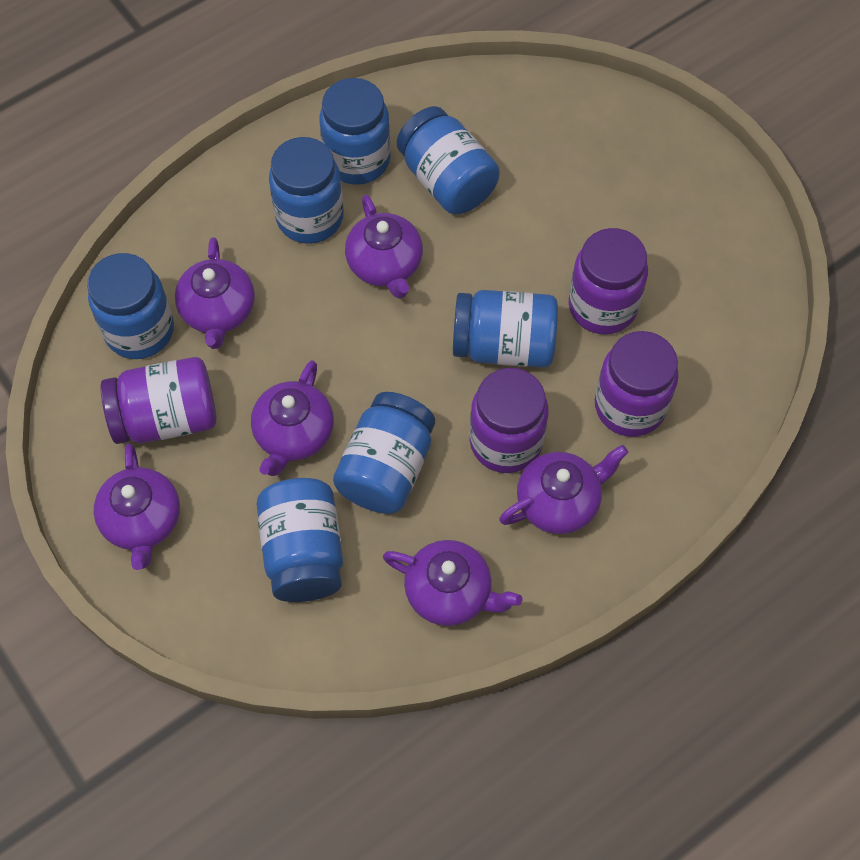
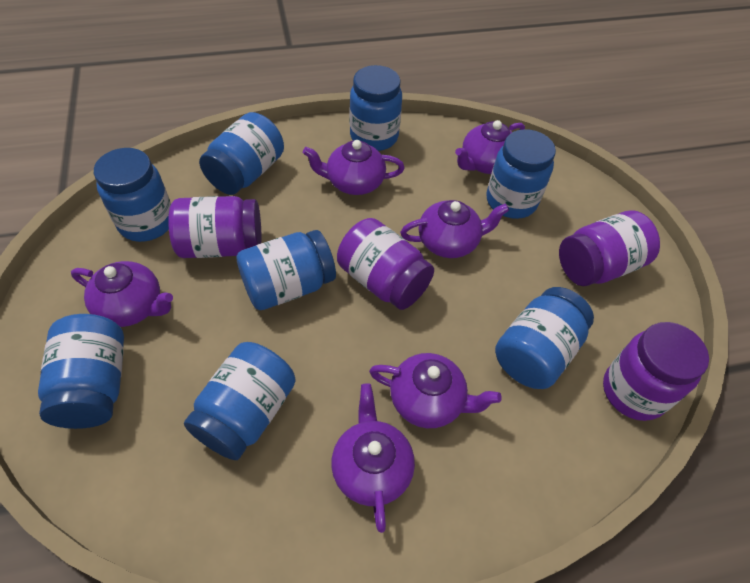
blue jar: 7 -> 8

